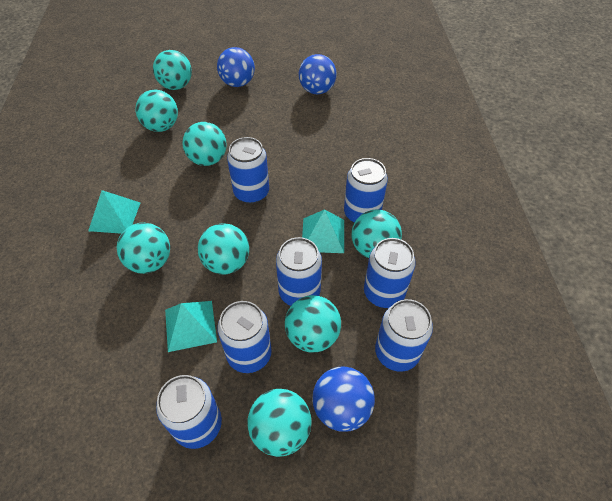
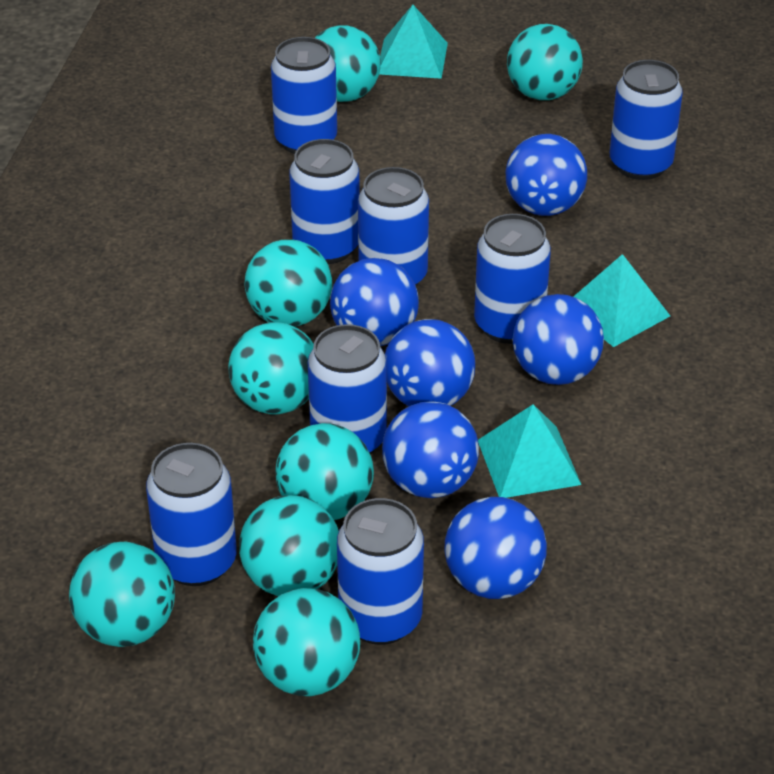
blue ball: 3 -> 6
blue can: 7 -> 8

